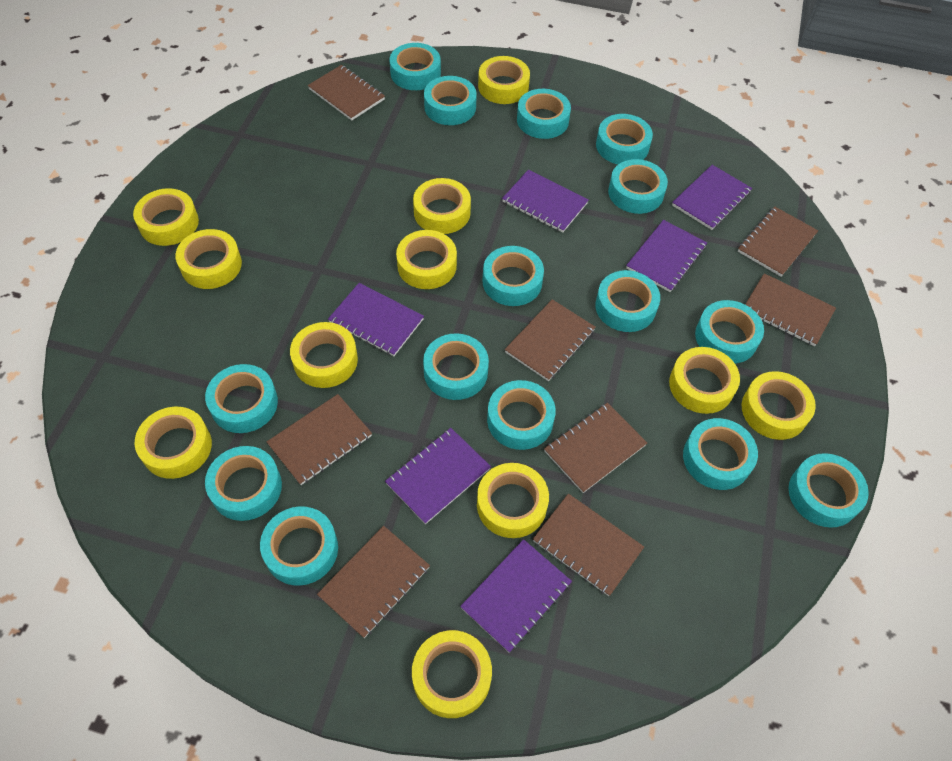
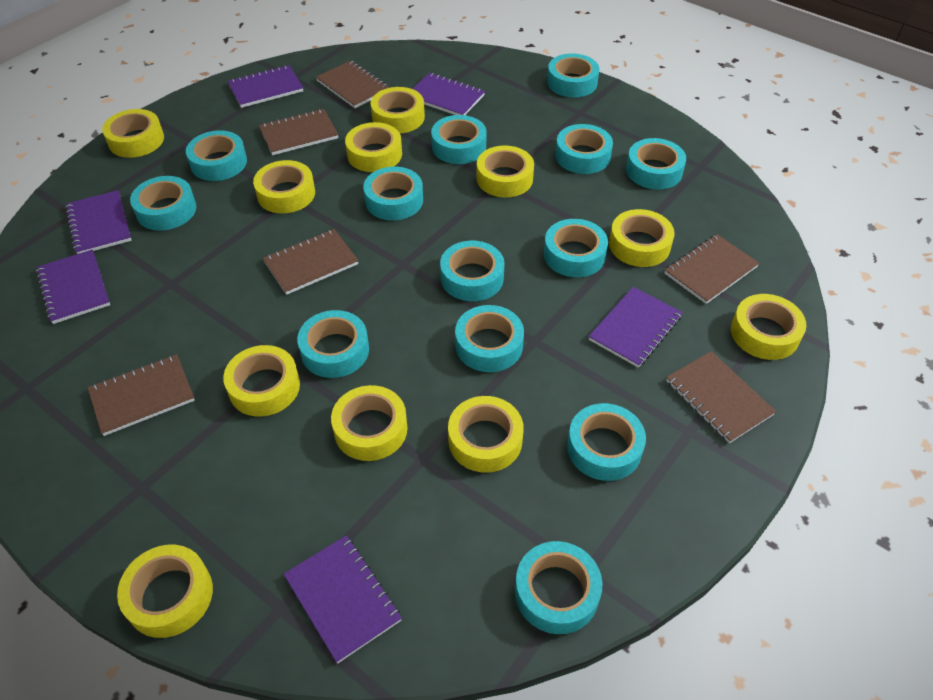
brown notebook: 8 -> 6
turquoise tape: 15 -> 13

